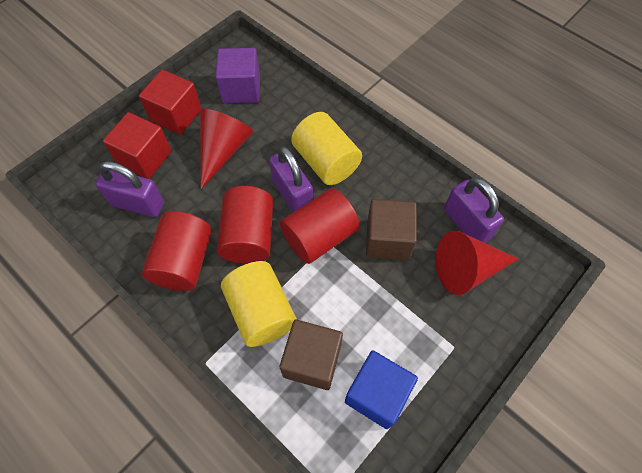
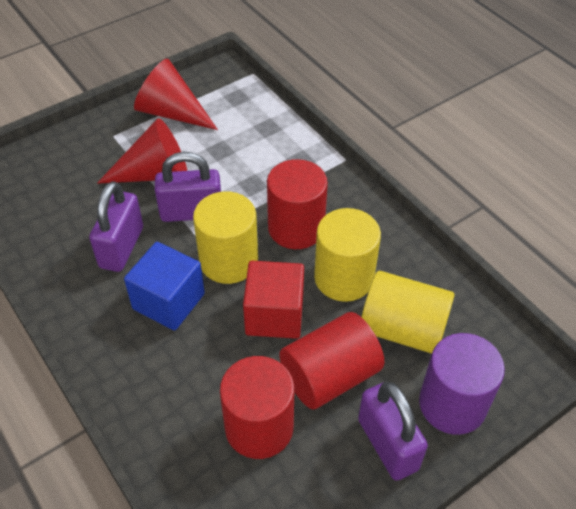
brown cube: 2 -> 0
purple cube: 1 -> 0
purple cylinder: 0 -> 1
red cube: 2 -> 1
yellow cylinder: 2 -> 3

